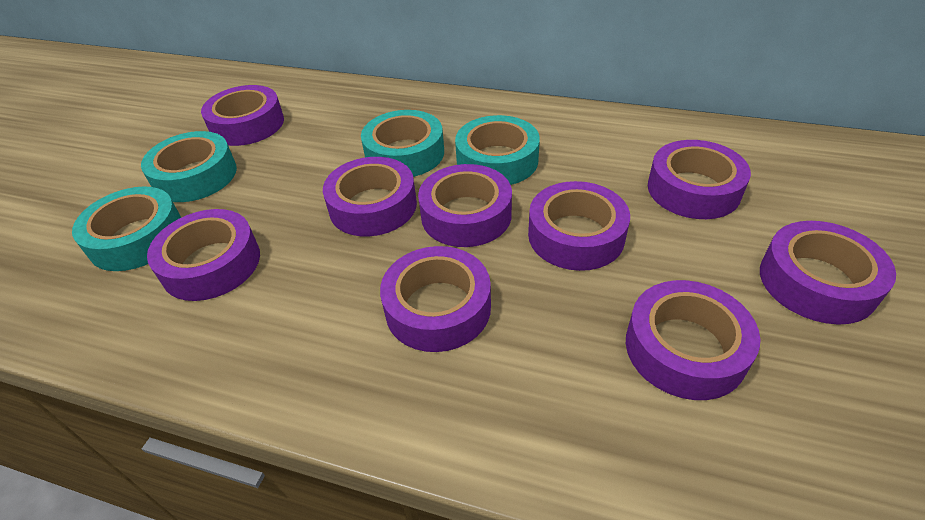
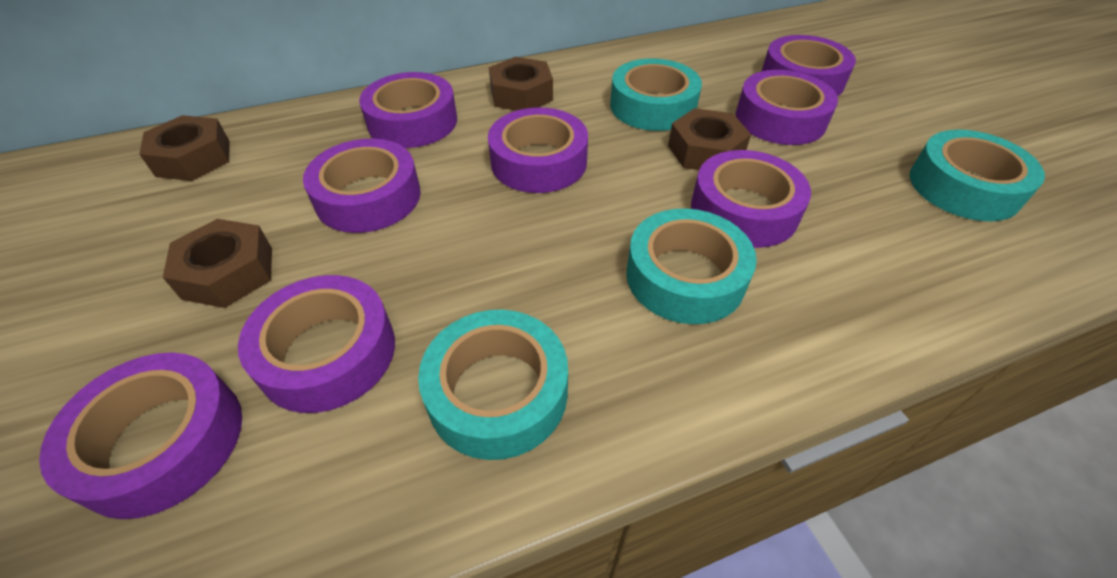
brown nut: 0 -> 4
purple tape: 9 -> 8

